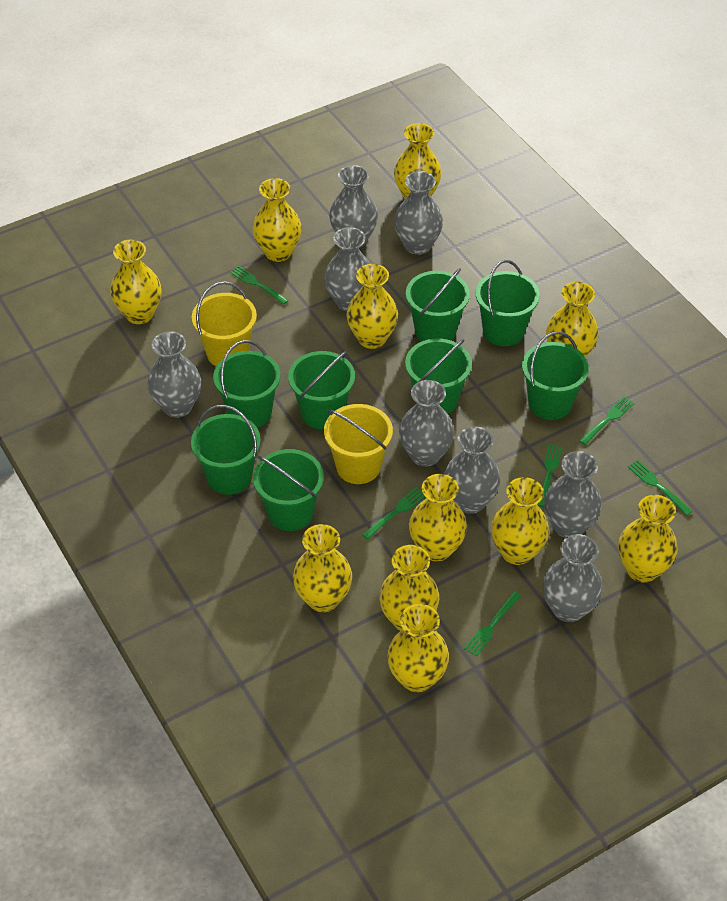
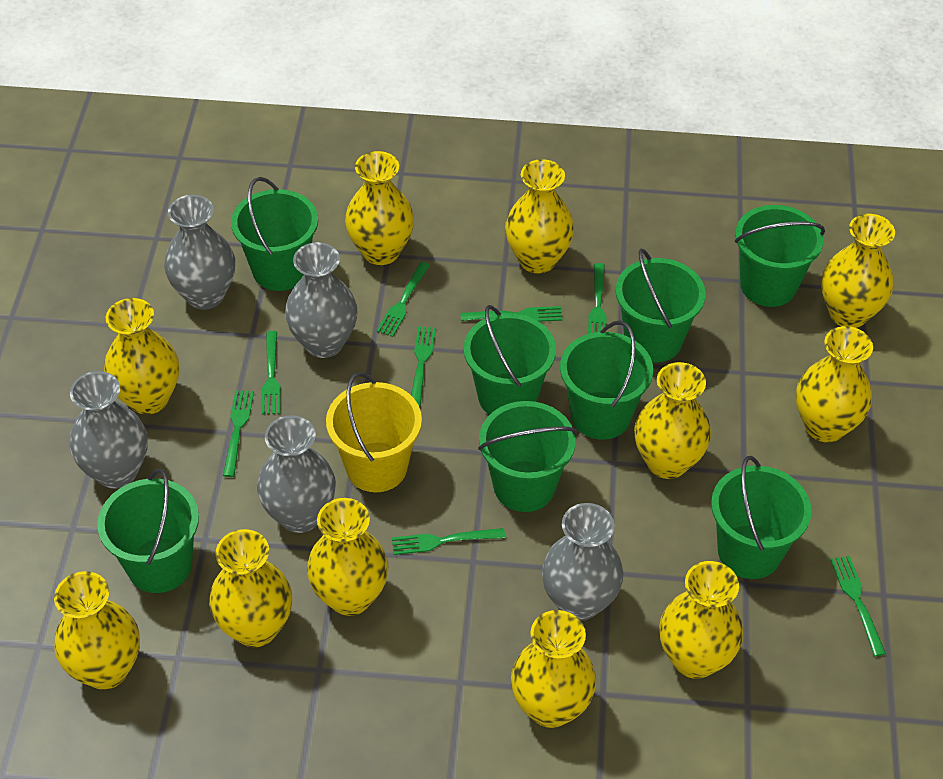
green fork: 6 -> 8
grey vase: 8 -> 5
yellow bucket: 2 -> 1

